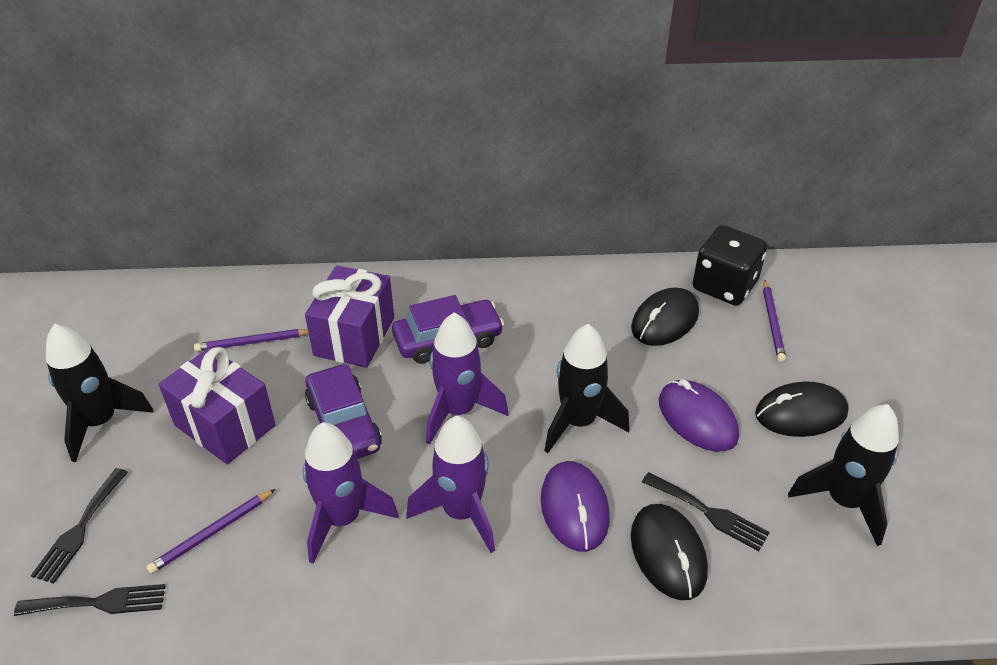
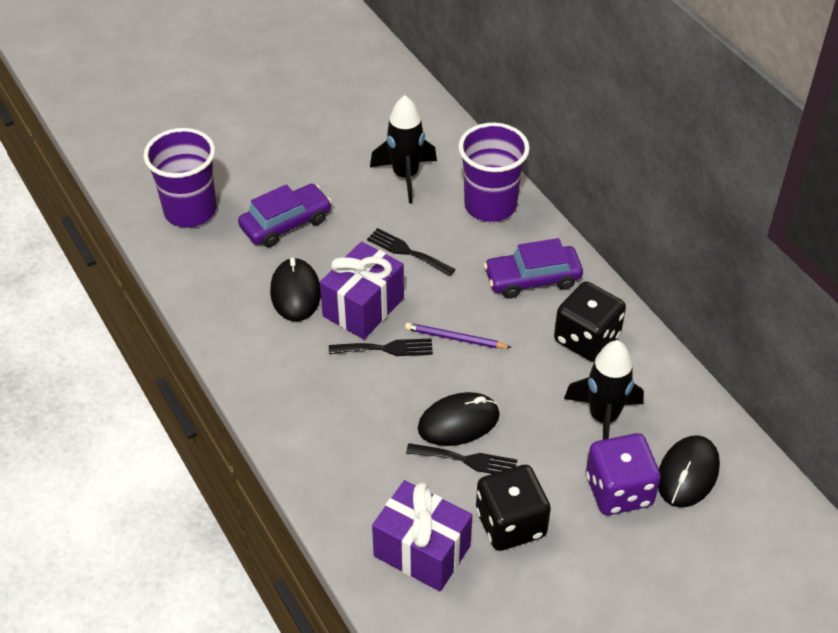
black dice: 1 -> 2
black rocket: 3 -> 2
purple cup: 0 -> 2
purple dice: 0 -> 1
purple mouse: 2 -> 0
purple pencil: 3 -> 1
purple rocket: 3 -> 0

